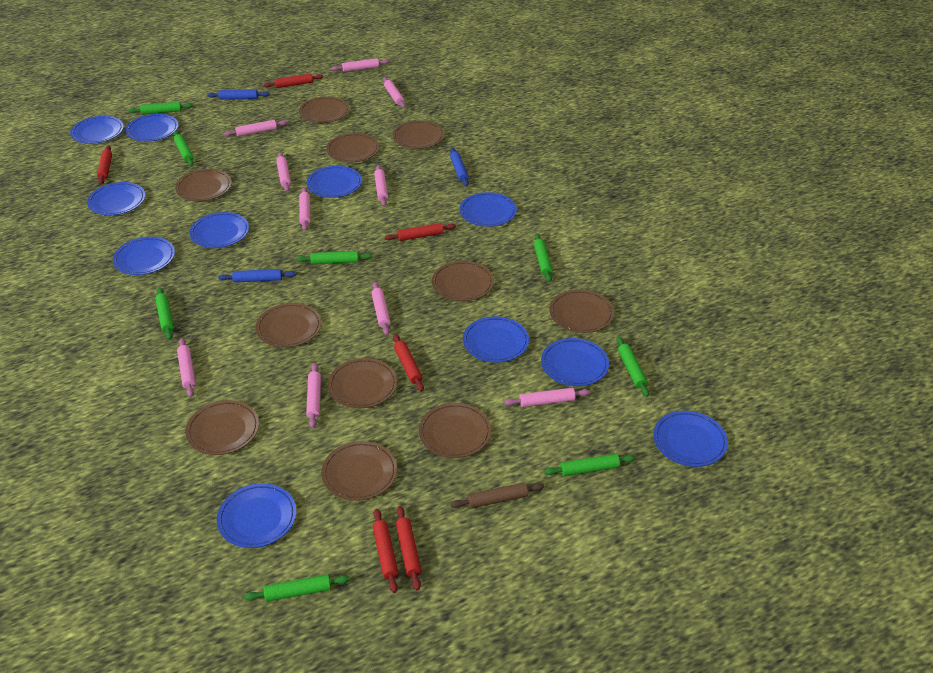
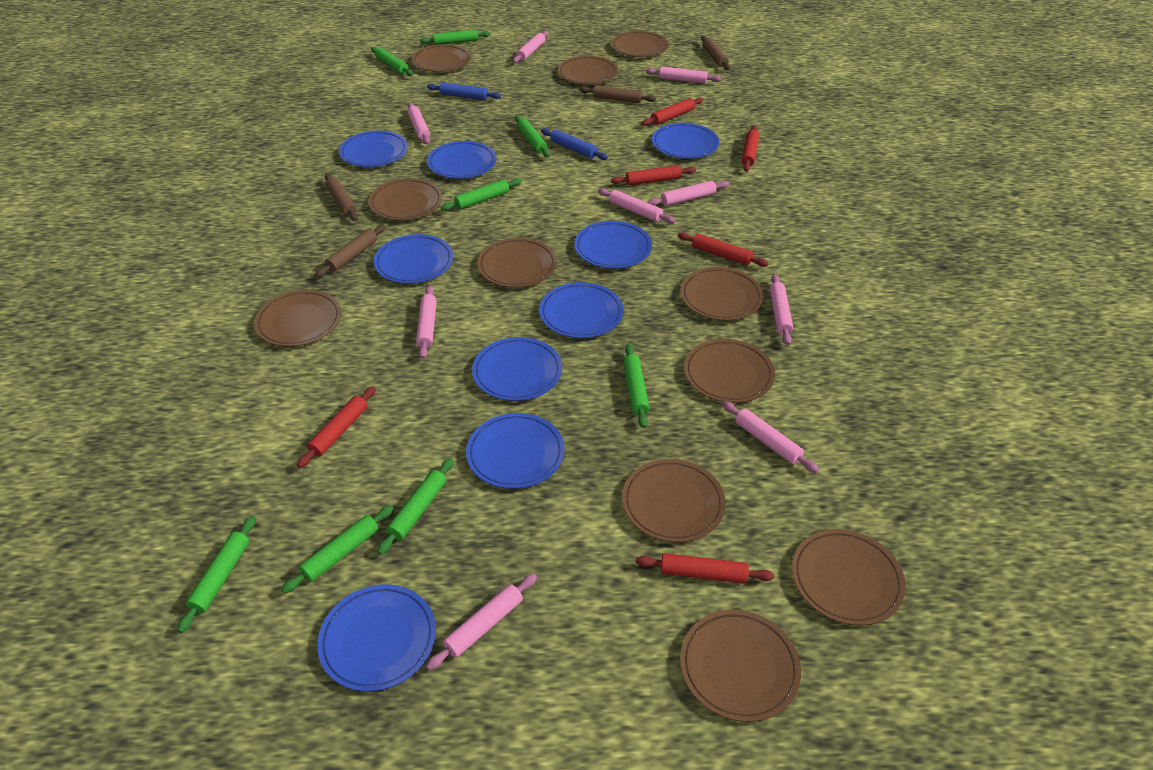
blue plate: 11 -> 9
blue rolling pin: 3 -> 2
brown rolling pin: 1 -> 4
pink rolling pin: 10 -> 9

